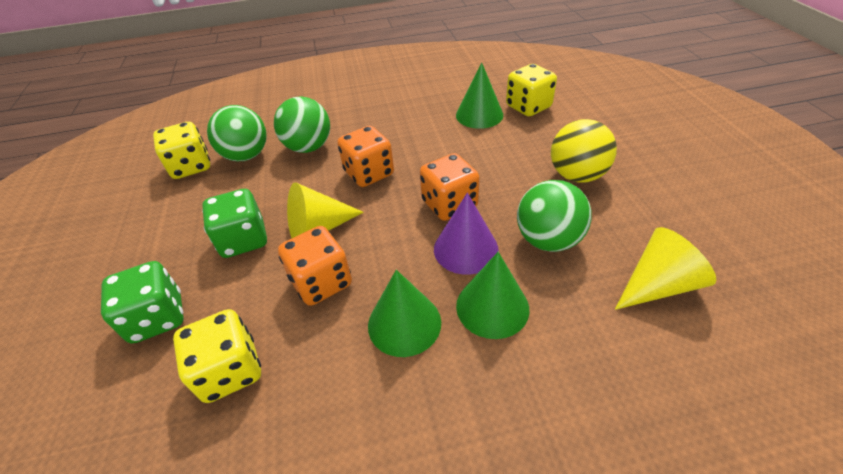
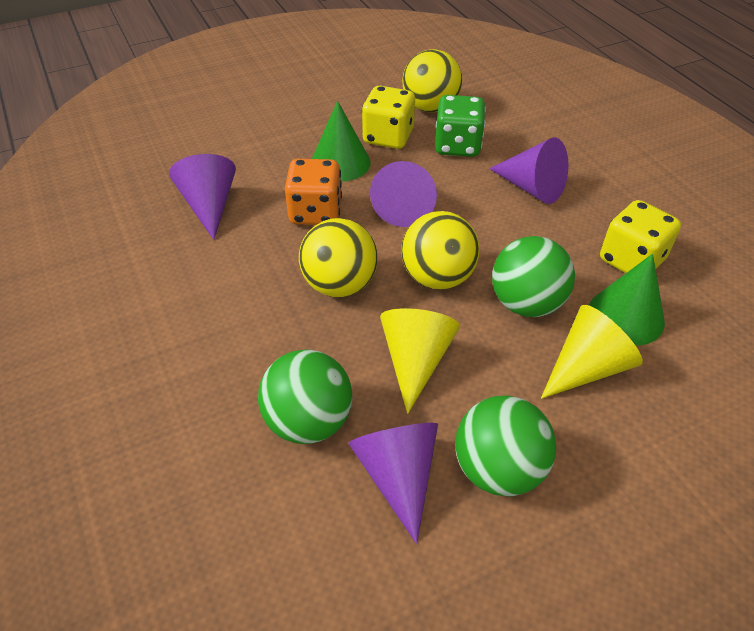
green cone: 3 -> 2
green dice: 2 -> 1
orange dice: 3 -> 1
purple cone: 1 -> 4
yellow ball: 1 -> 3
yellow dice: 3 -> 2

